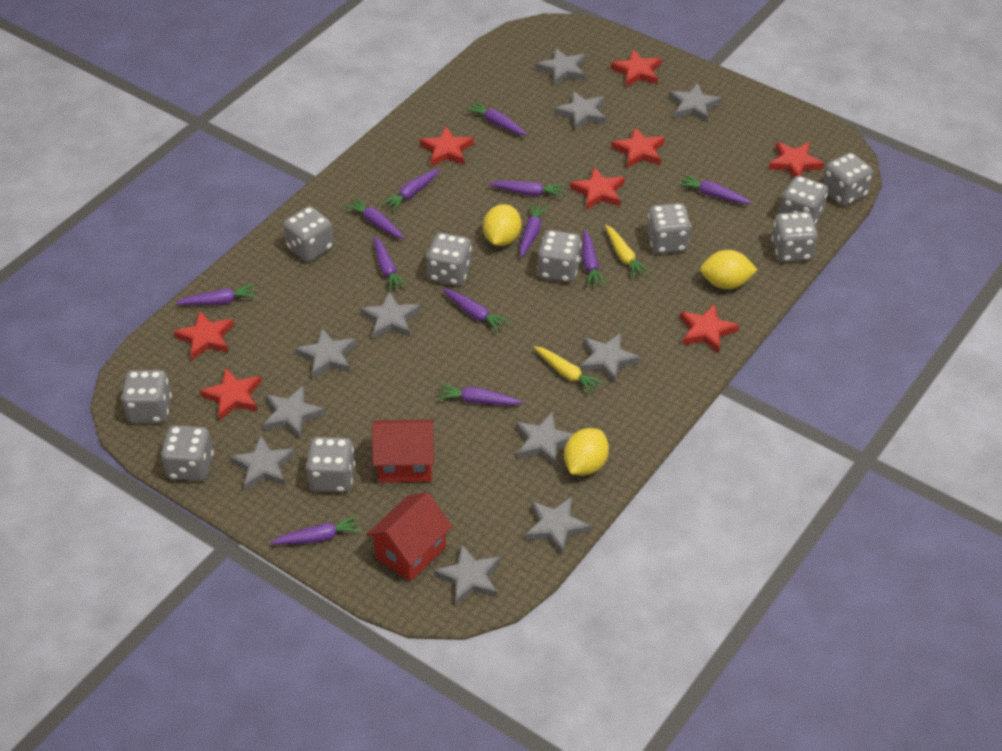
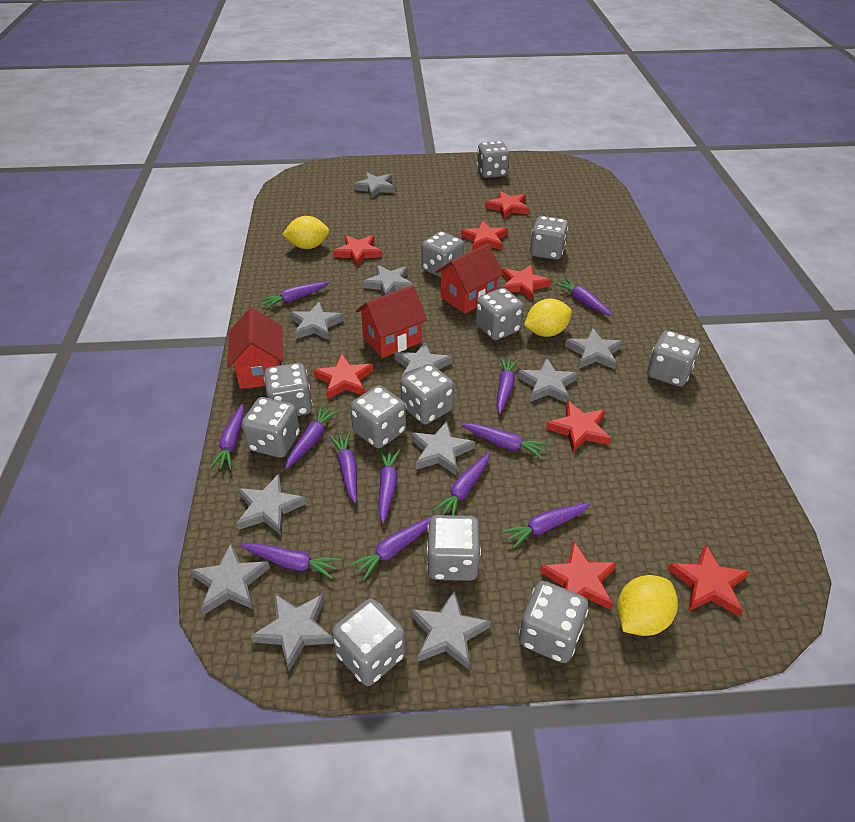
grey dice: 10 -> 12
red house: 2 -> 3
yellow carrot: 2 -> 0

